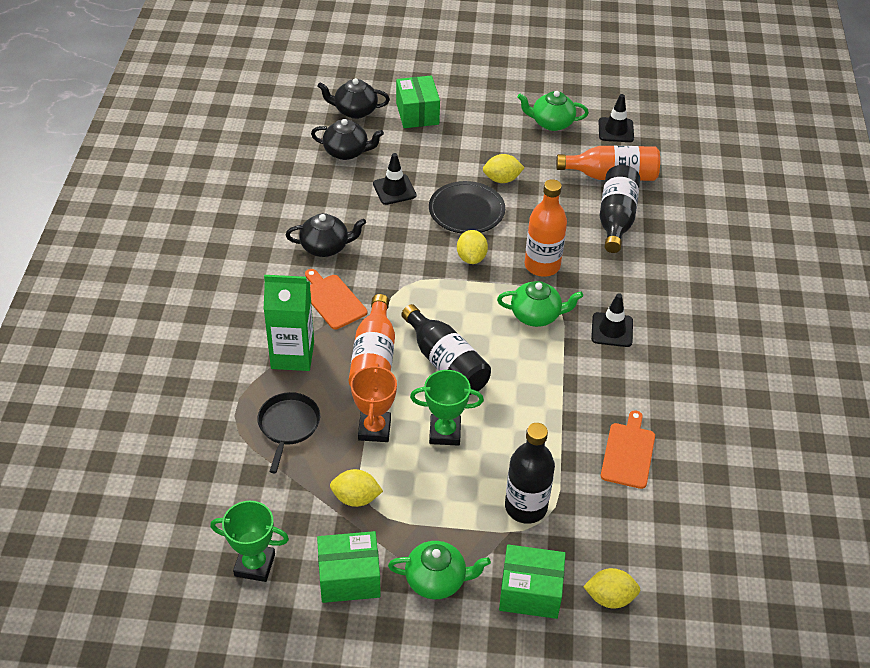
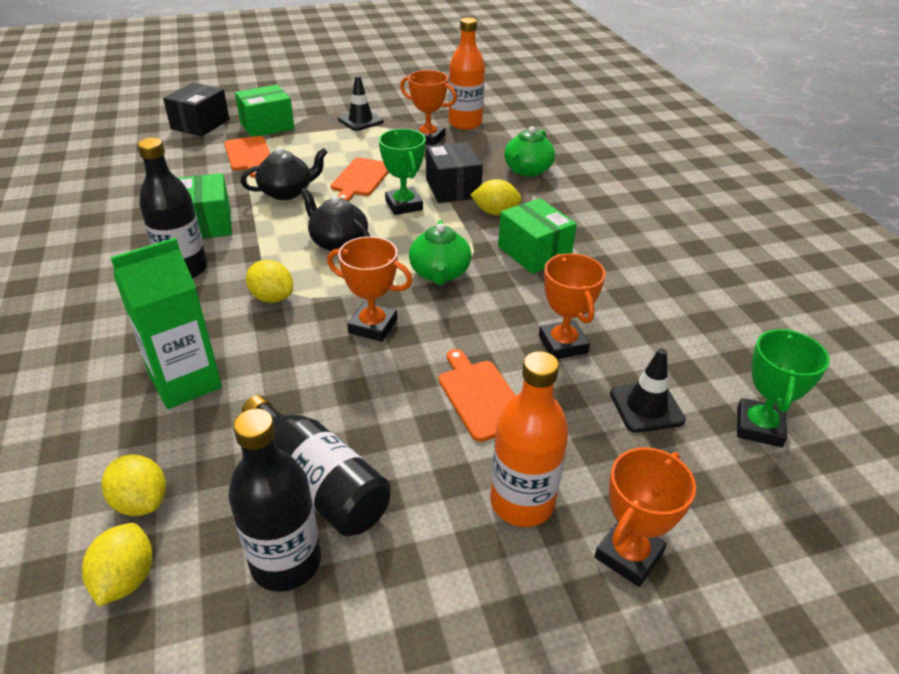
black box: 0 -> 2
black pan: 1 -> 0
black plate: 1 -> 0
black teapot: 3 -> 2
black traffic cone: 3 -> 2
green teapot: 3 -> 2
orange bottle: 3 -> 2
orange cutting board: 2 -> 3
orange trophy: 1 -> 4

